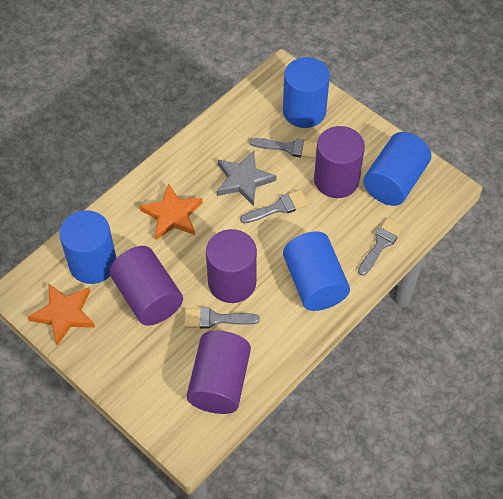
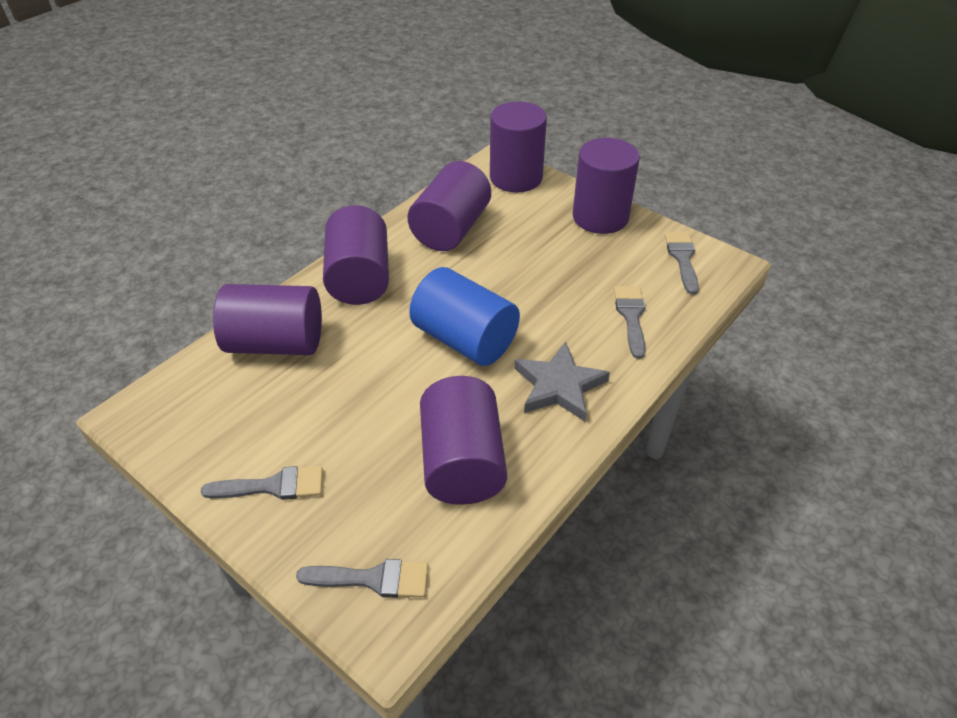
blue cylinder: 4 -> 1
orange star: 2 -> 0
purple cylinder: 4 -> 6

